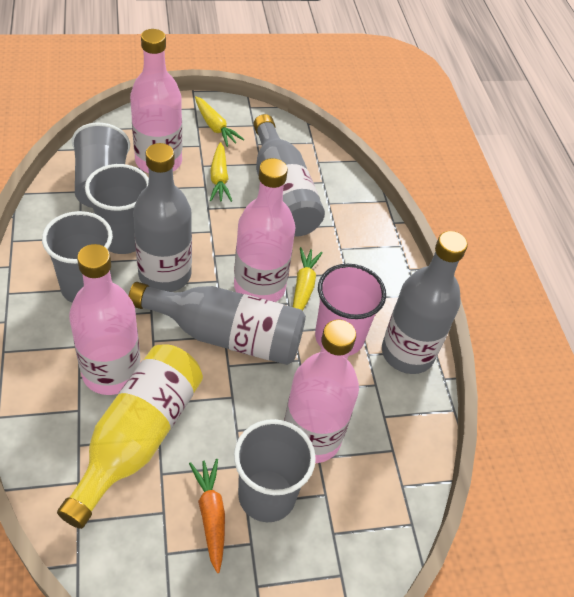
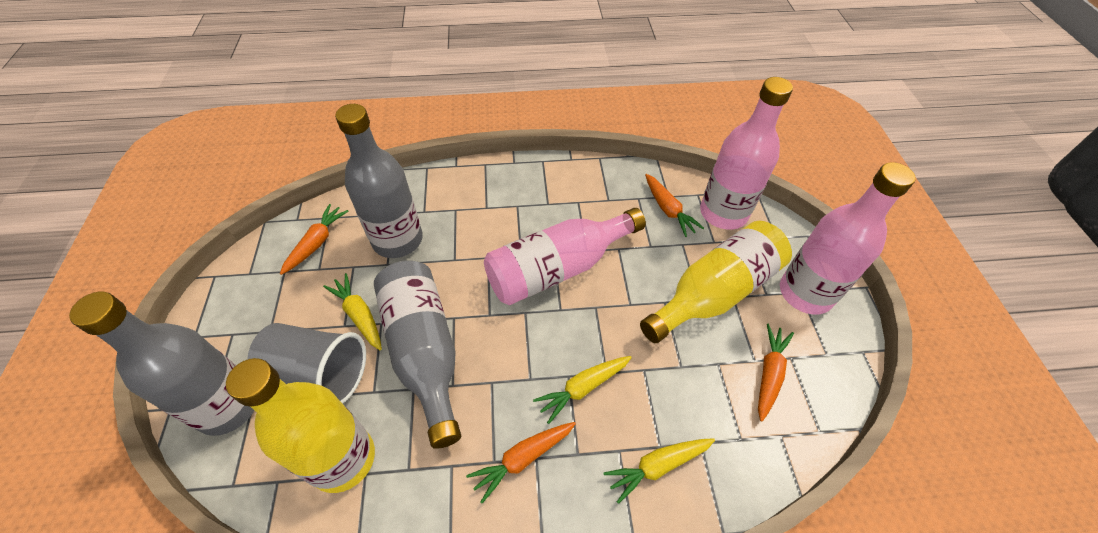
grey bottle: 4 -> 3
grey cup: 4 -> 1
orange carrot: 1 -> 4
pink bottle: 4 -> 3
pink cup: 1 -> 0
yellow bottle: 1 -> 2

